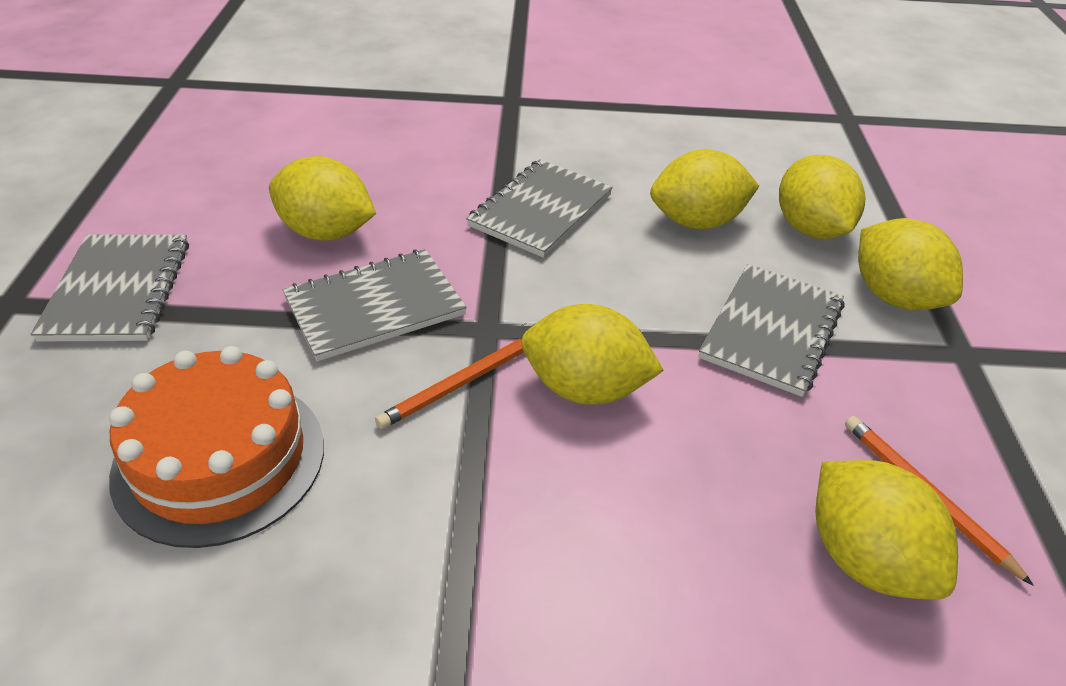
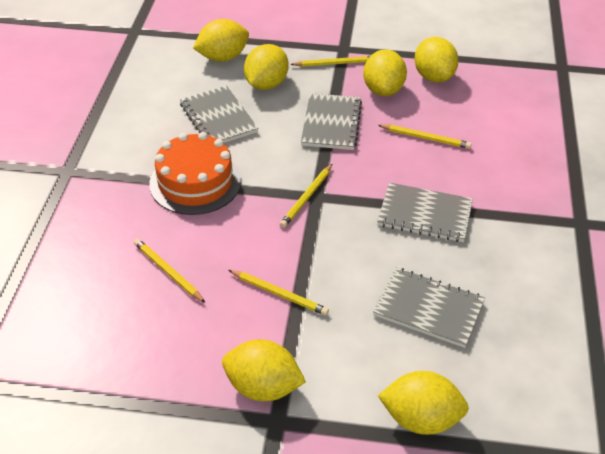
orange pencil: 2 -> 0
yellow pencil: 0 -> 5

